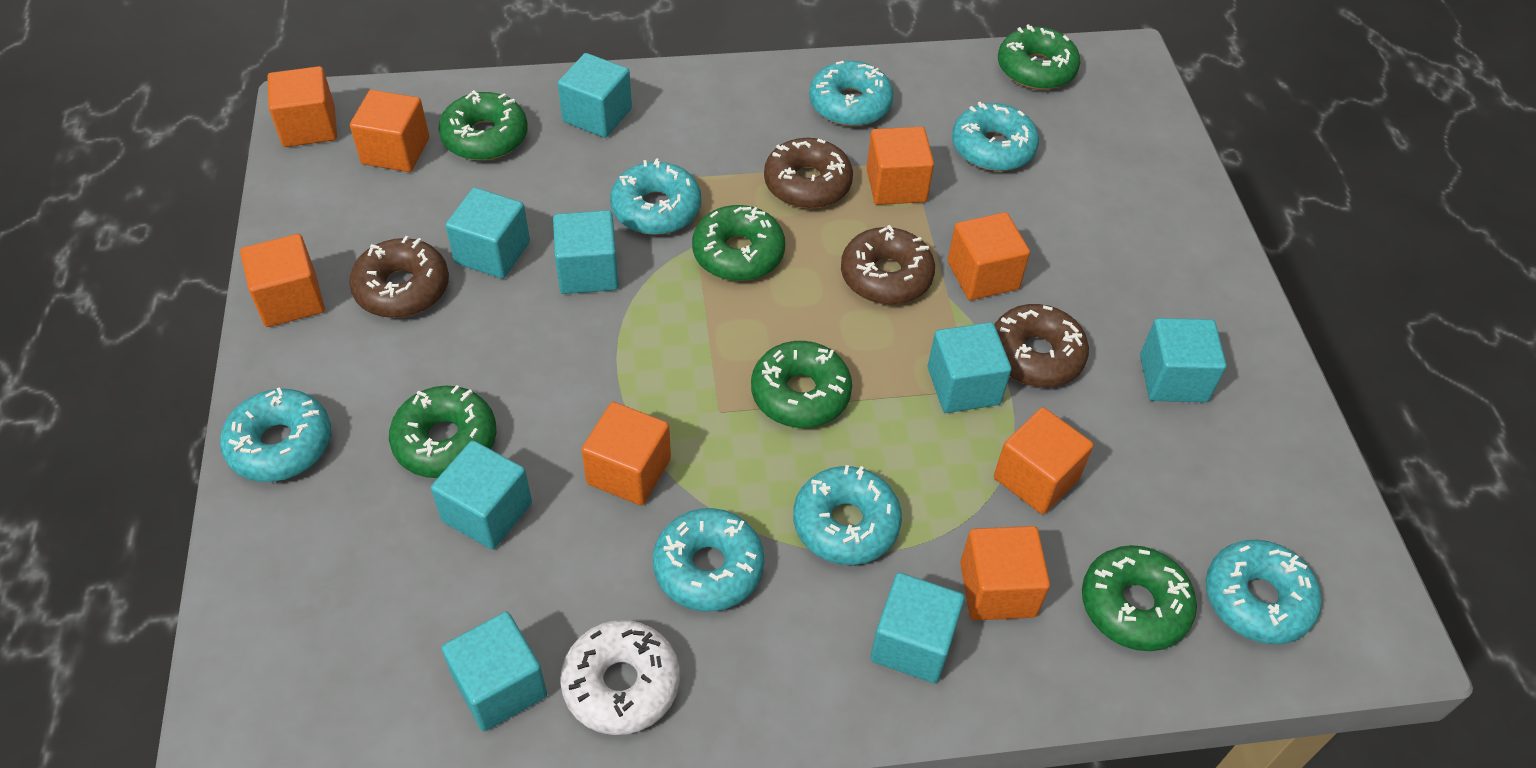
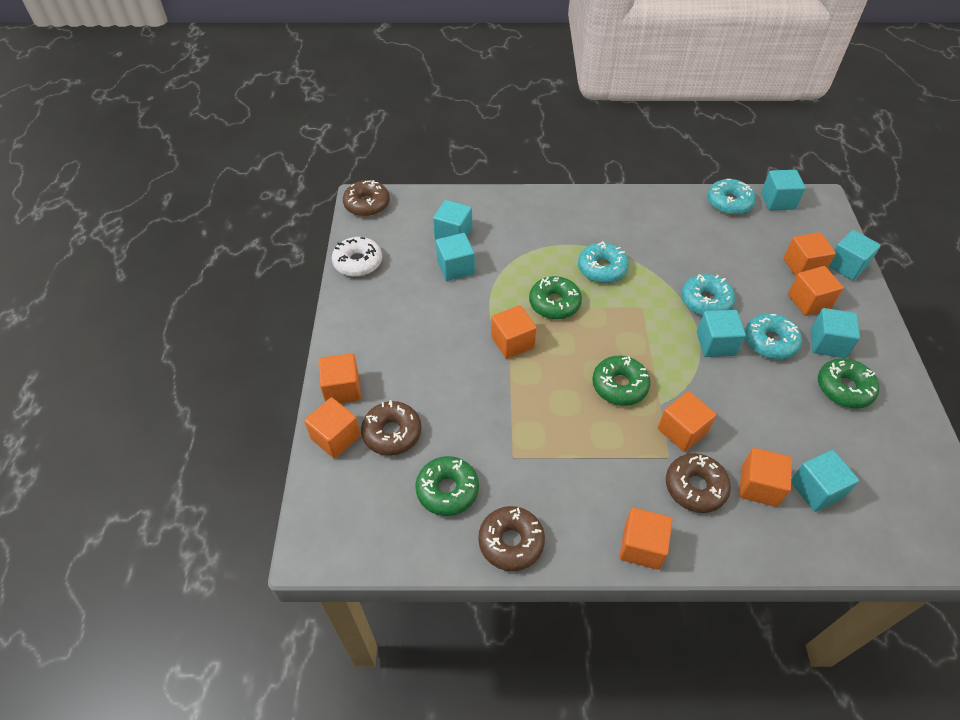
green donut: 6 -> 4
turquoise cube: 8 -> 7
turquoise donut: 7 -> 4

